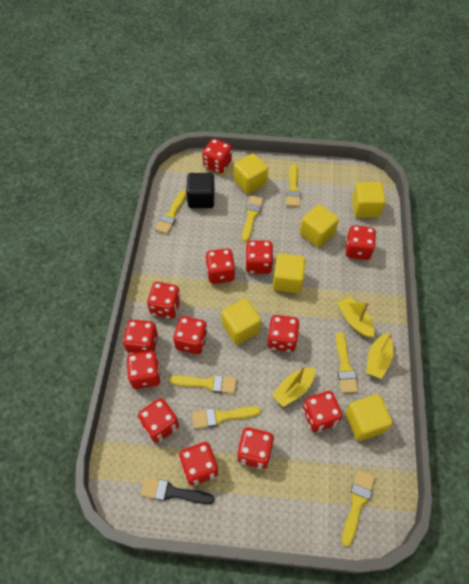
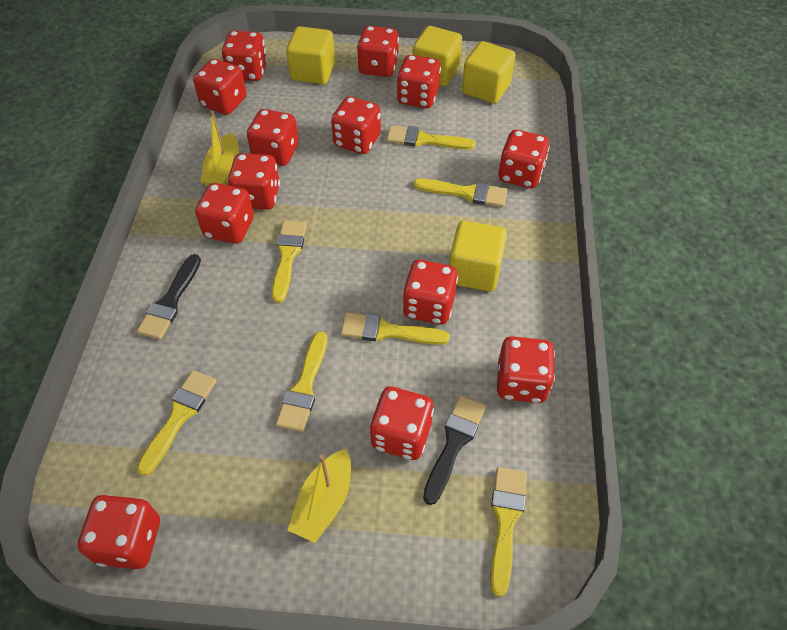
black brush: 1 -> 2
black cube: 1 -> 0
yellow boat: 3 -> 2
yellow cube: 6 -> 4

